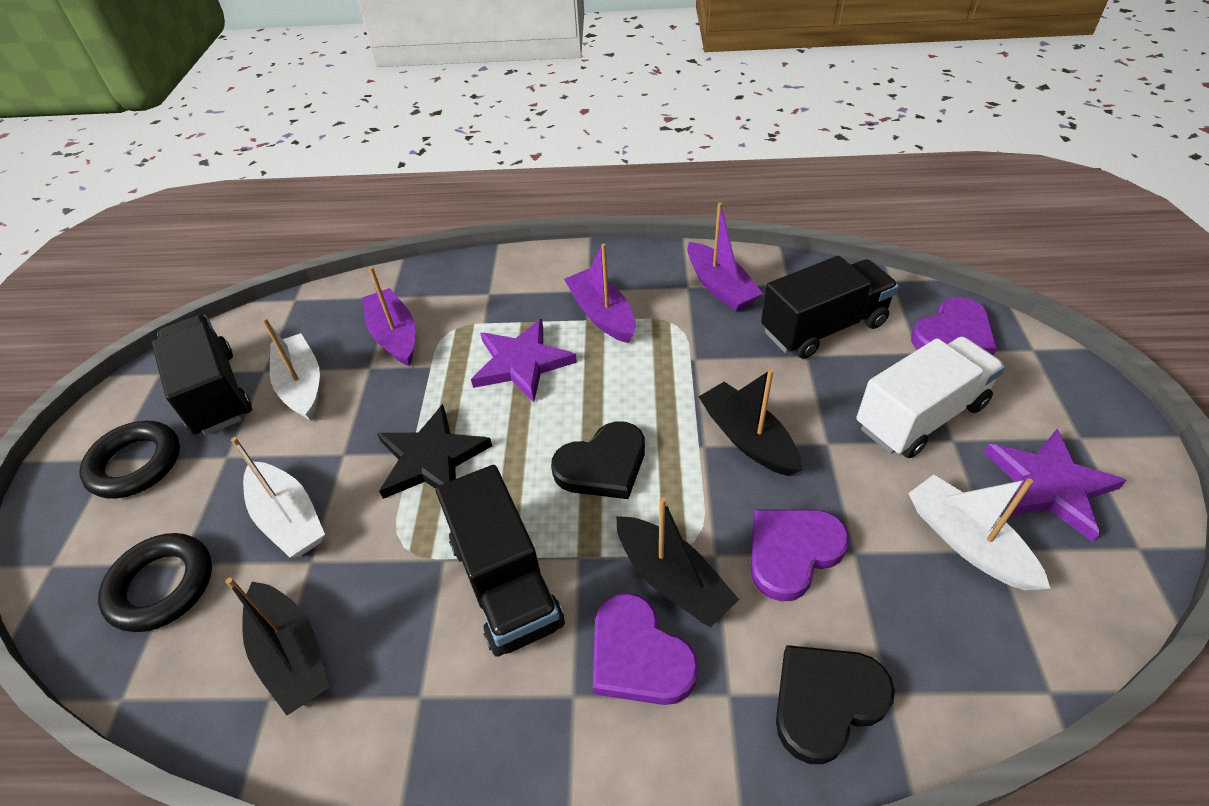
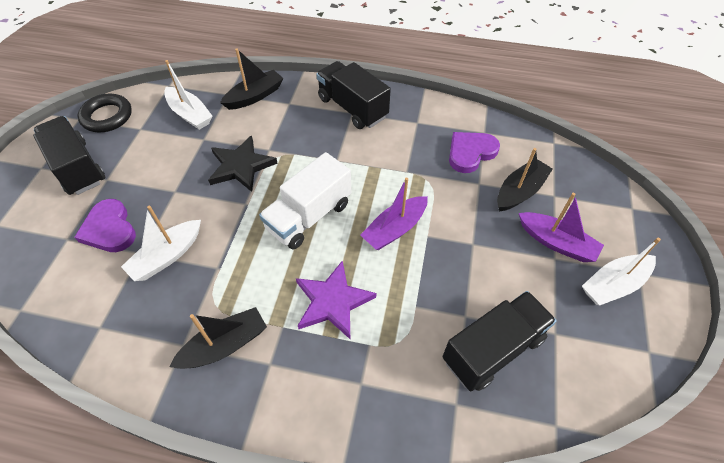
black heart: 2 -> 0
black ring: 2 -> 1
purple boat: 3 -> 2
purple heart: 3 -> 2
purple star: 2 -> 1

